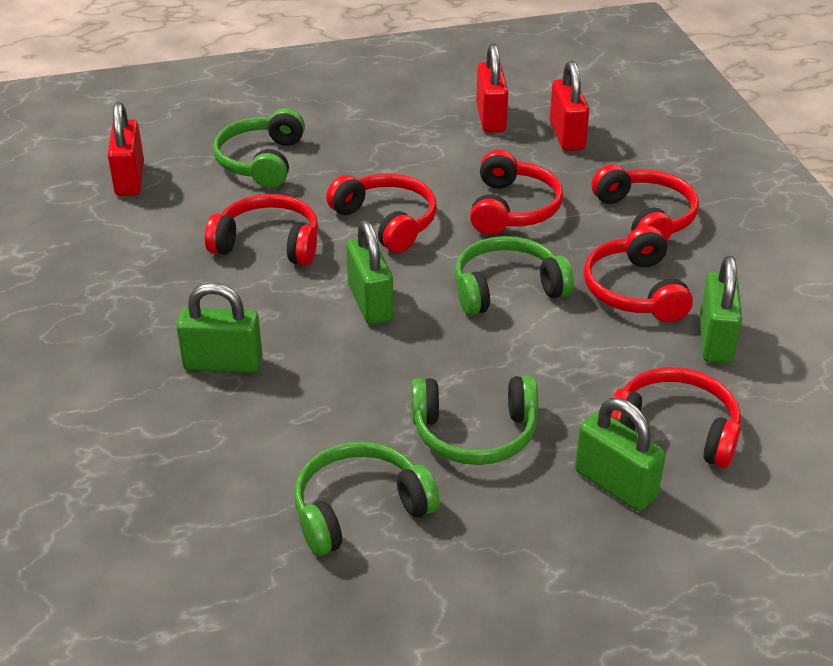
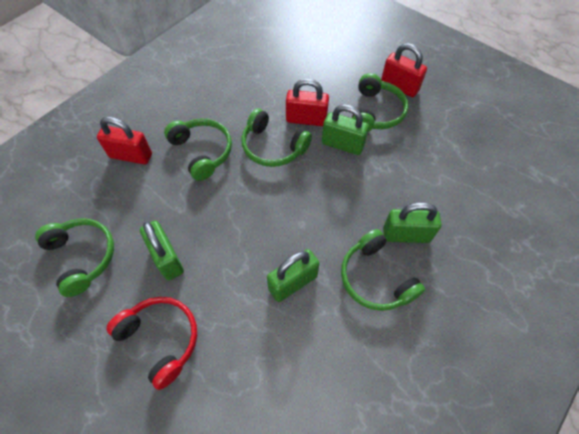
green headphones: 4 -> 5
red headphones: 6 -> 1

